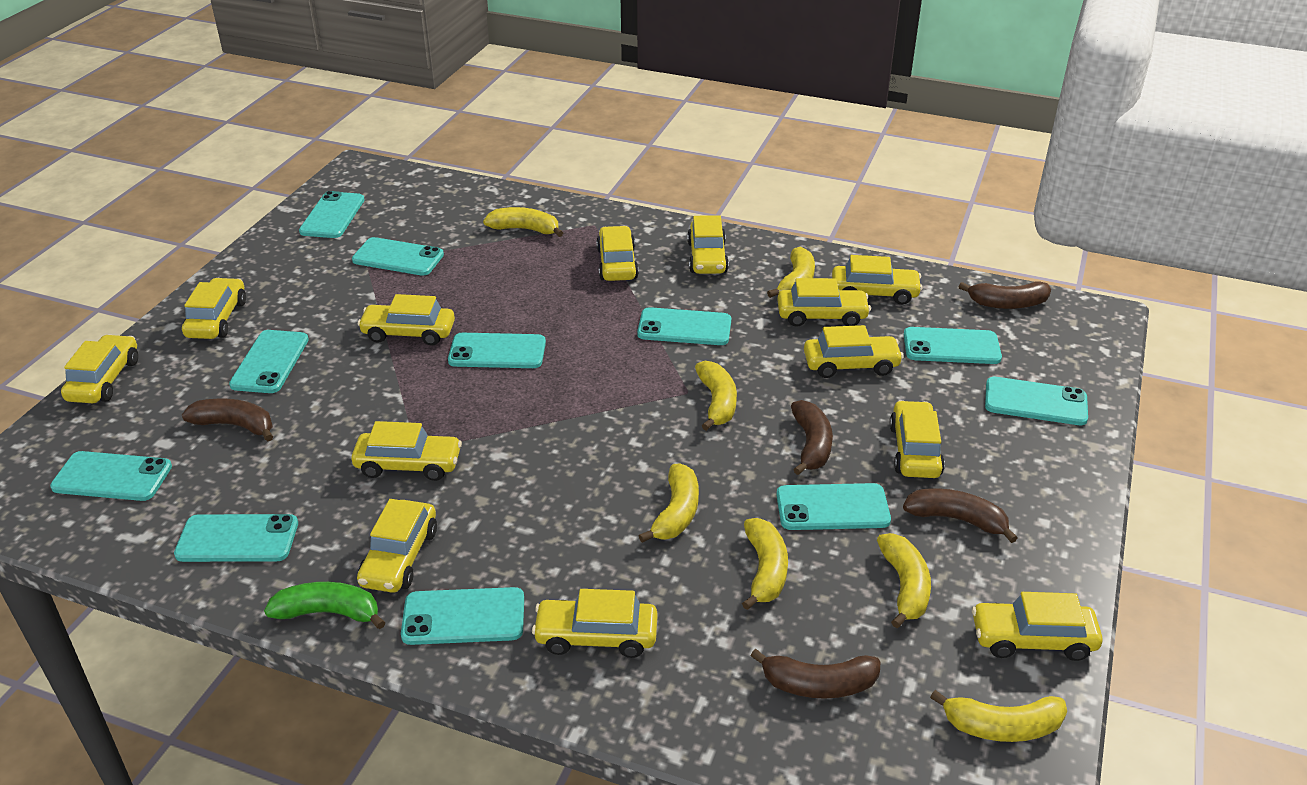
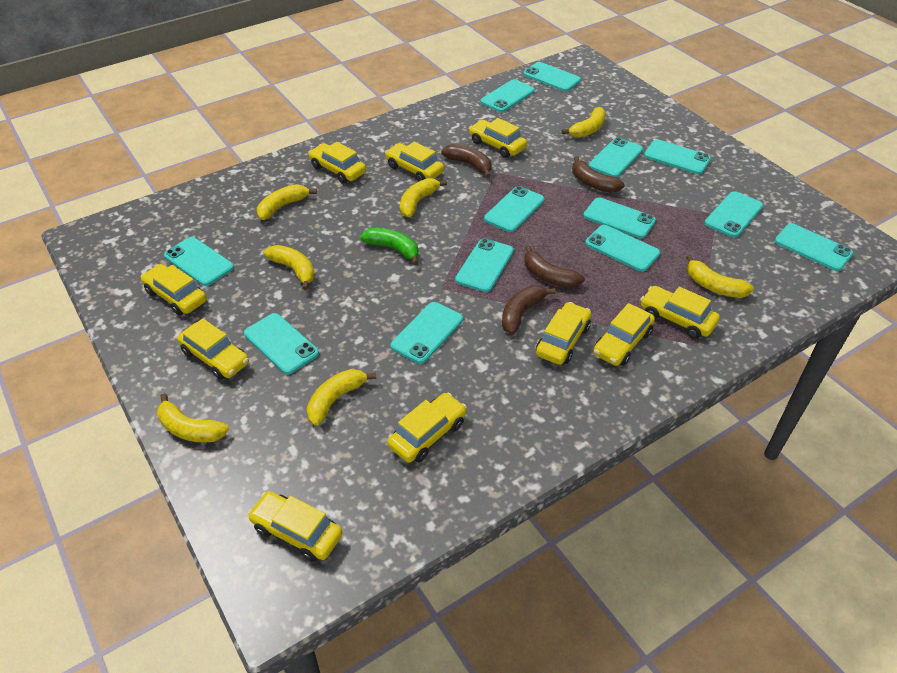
brown banana: 5 -> 4
turquoise phone: 11 -> 13
yellow car: 13 -> 10

